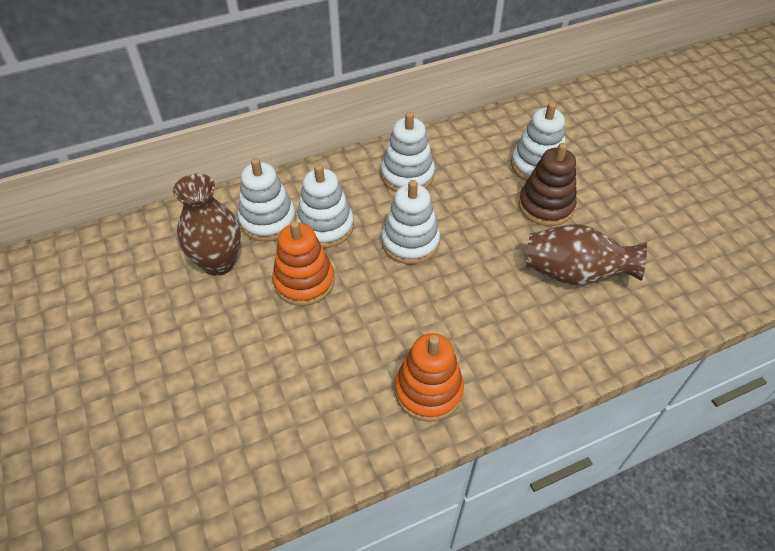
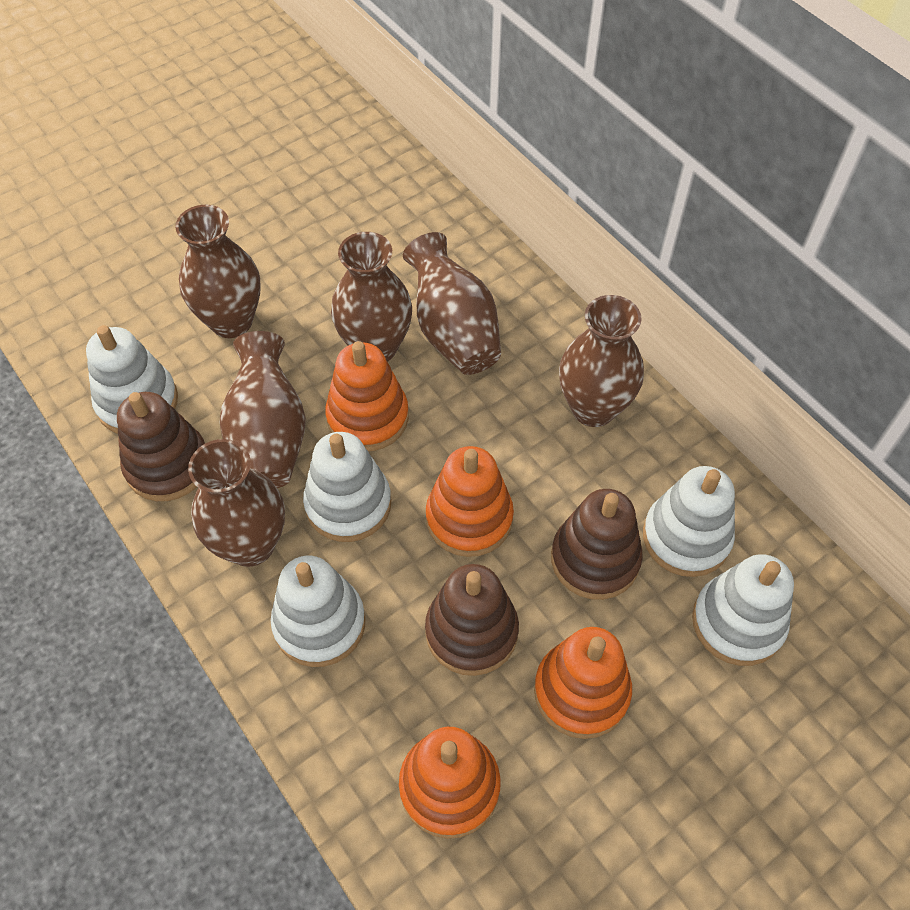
brown stacking toy: 1 -> 3
brown vase: 2 -> 6
orange stacking toy: 2 -> 4

